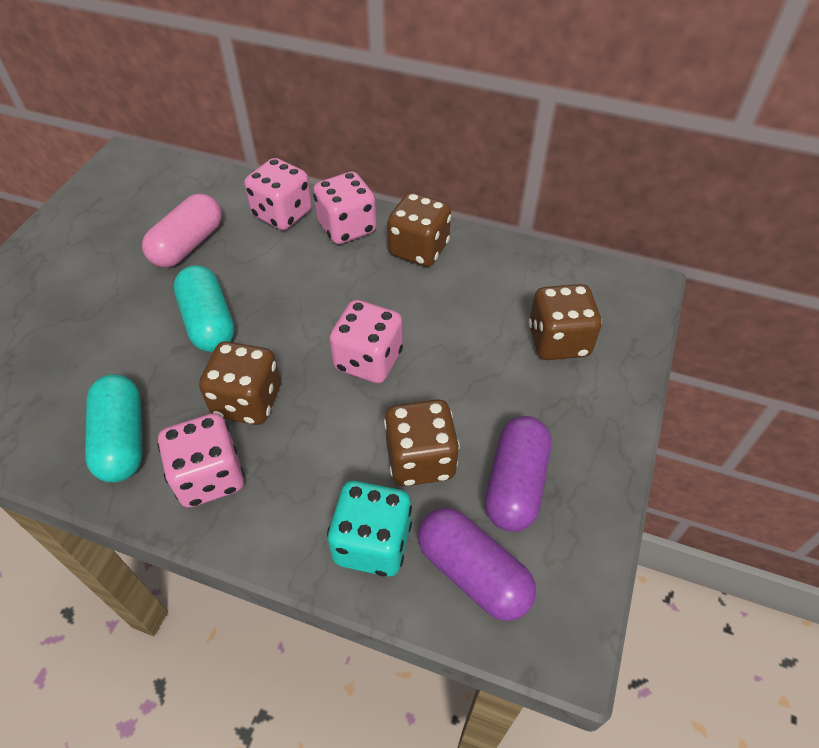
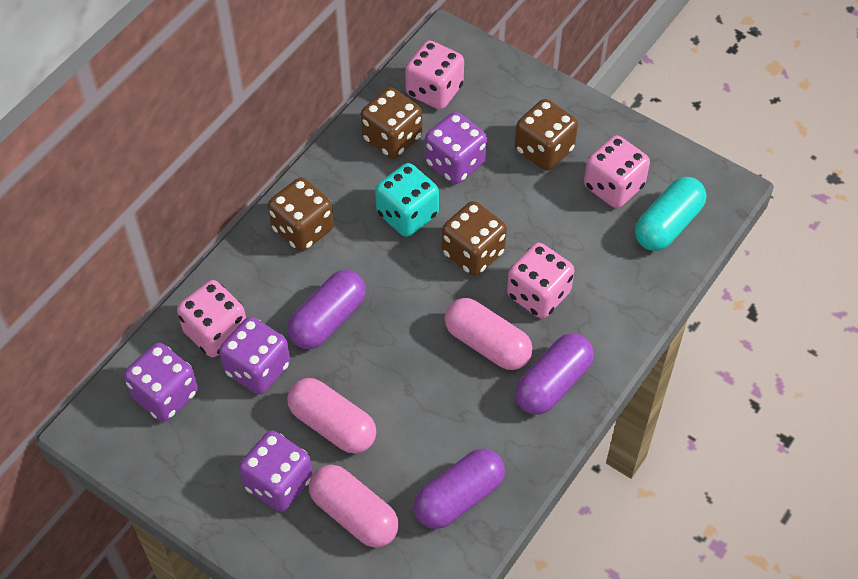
pink capsule: 1 -> 3
purple capsule: 2 -> 3
purple dice: 0 -> 4
turquoise capsule: 2 -> 1

